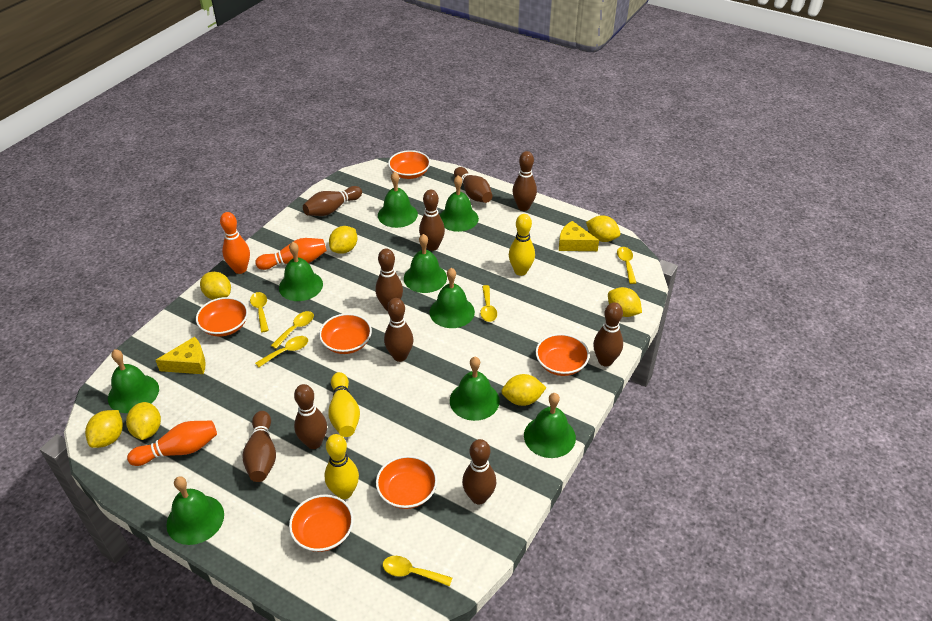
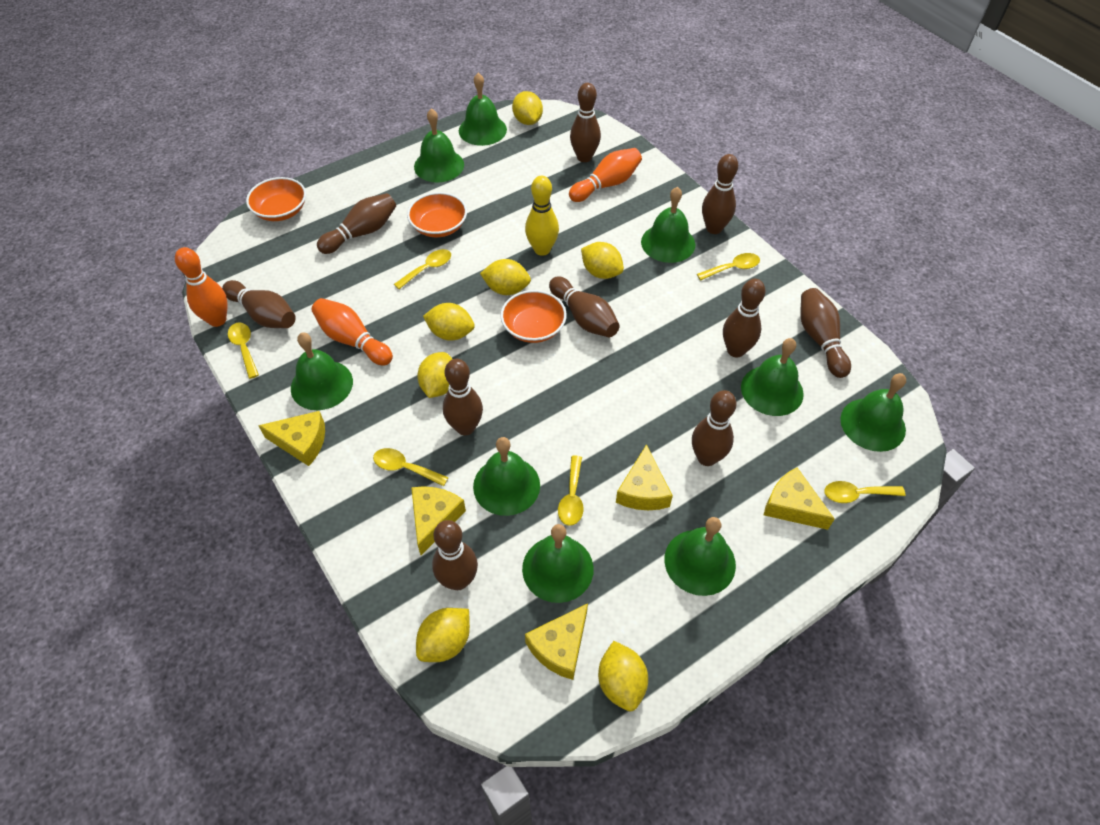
orange bowl: 6 -> 3
yellow bowling pin: 3 -> 1
yellow cheese: 2 -> 5

